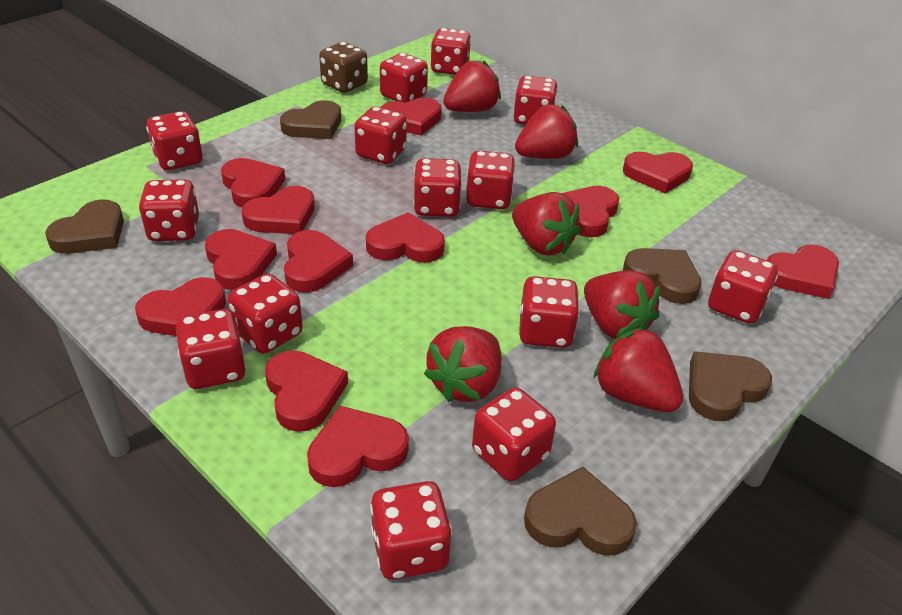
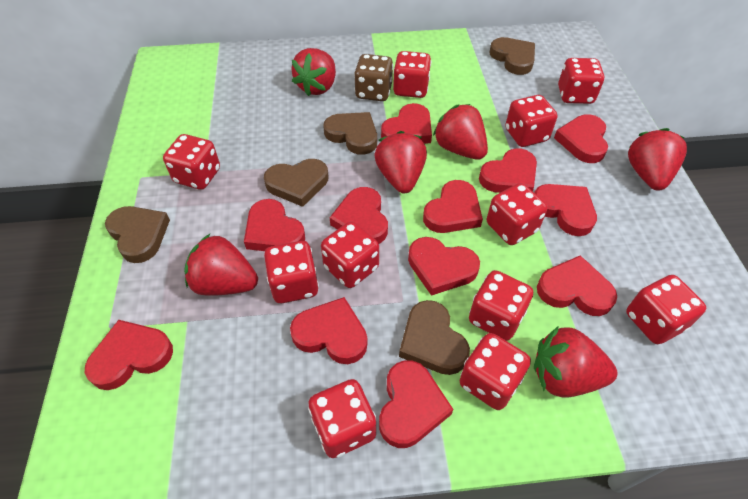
red dice: 14 -> 11

